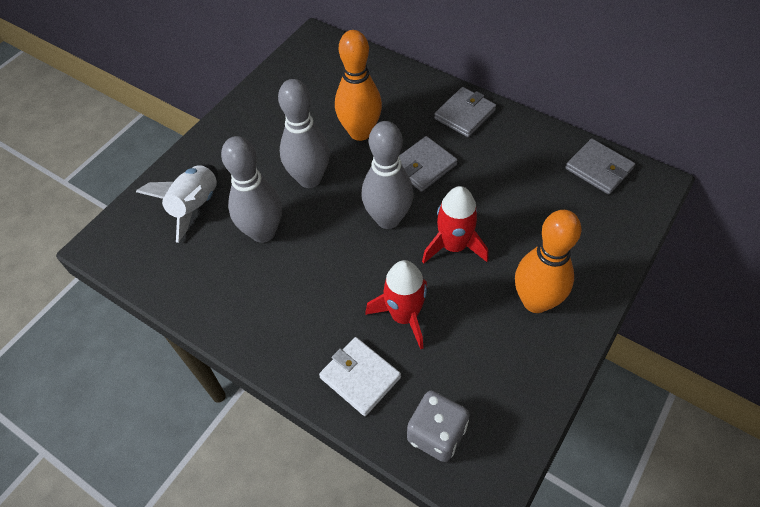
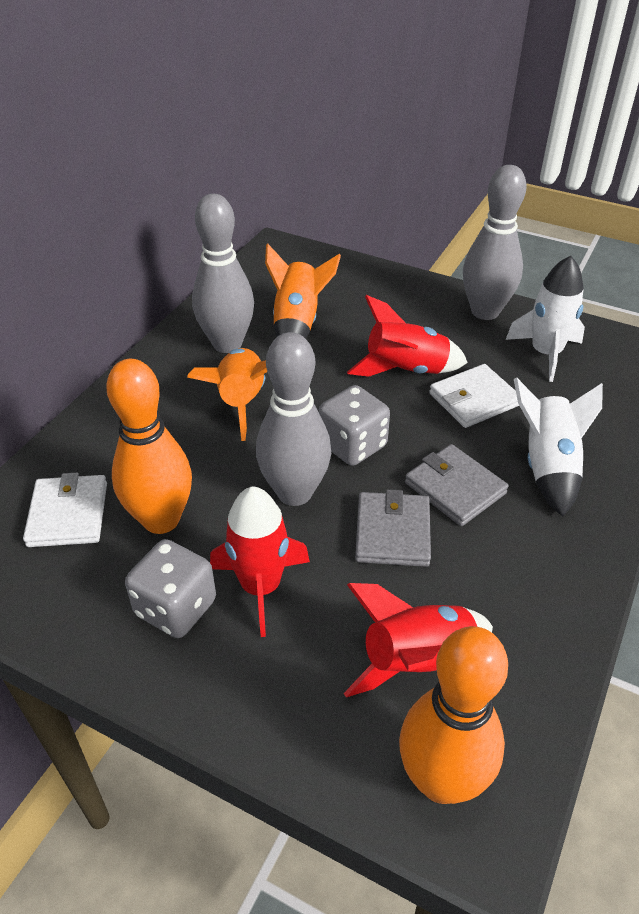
grey dice: 1 -> 2
grey wallet: 3 -> 2
orange rocket: 0 -> 2
red rocket: 2 -> 3
white rocket: 1 -> 2
white wallet: 1 -> 2

